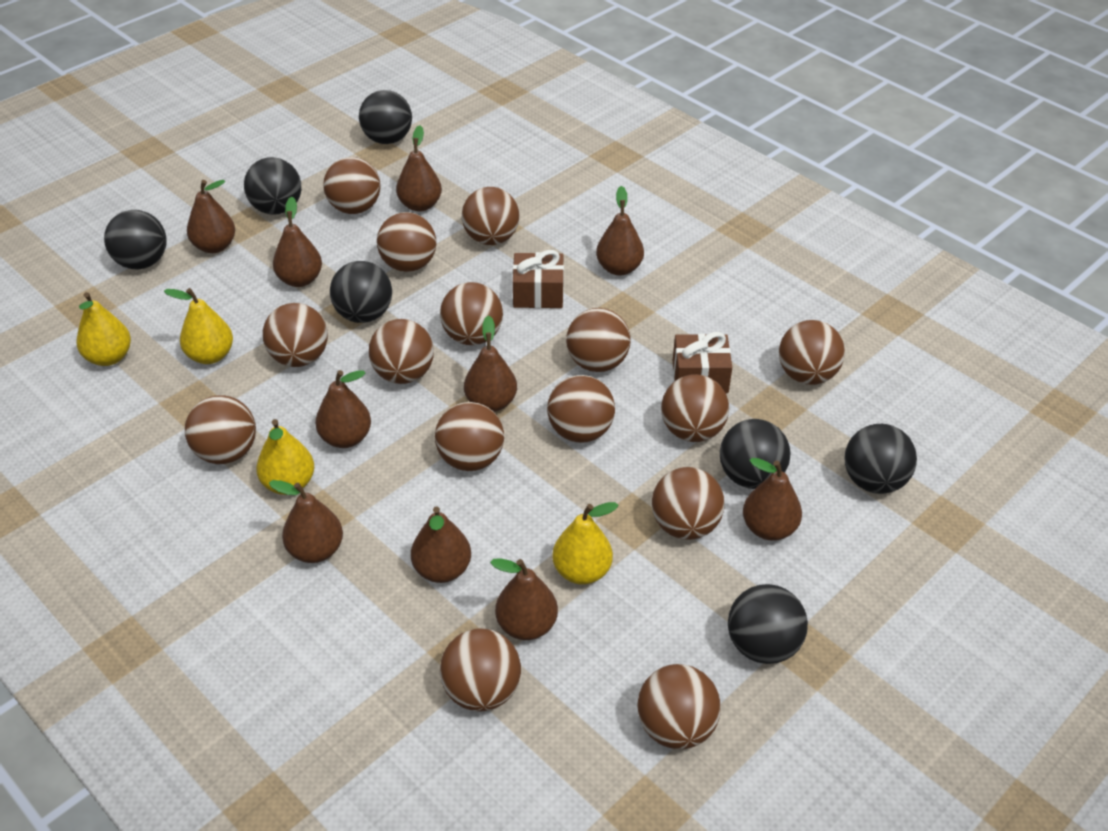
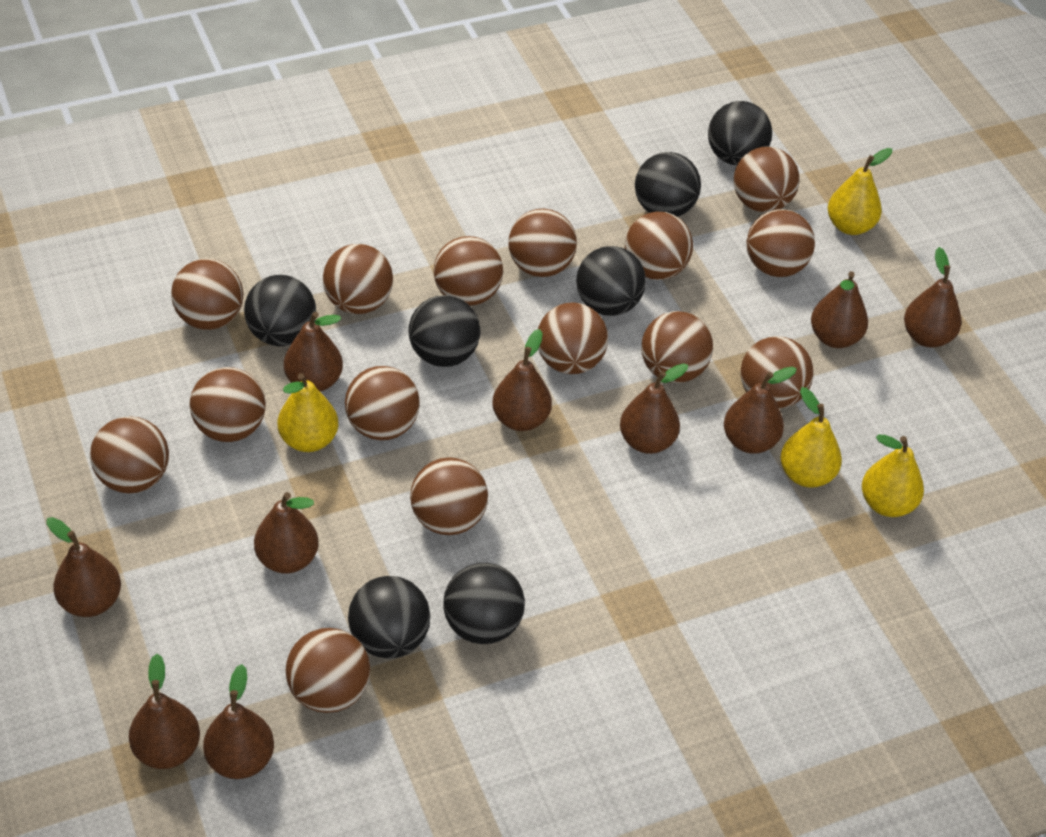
brown gift: 2 -> 0

